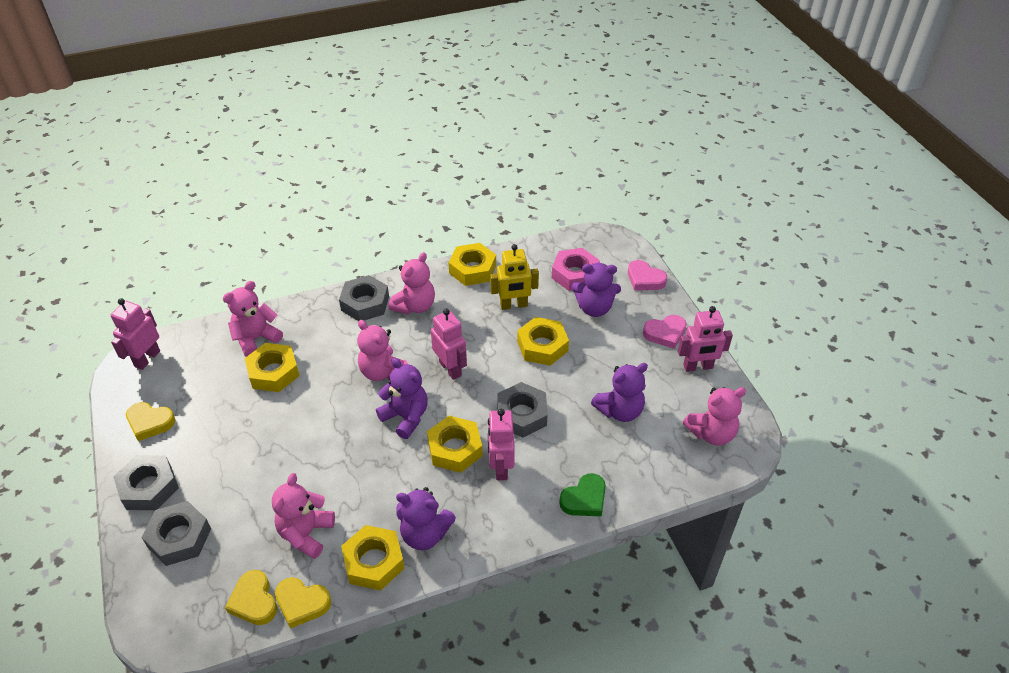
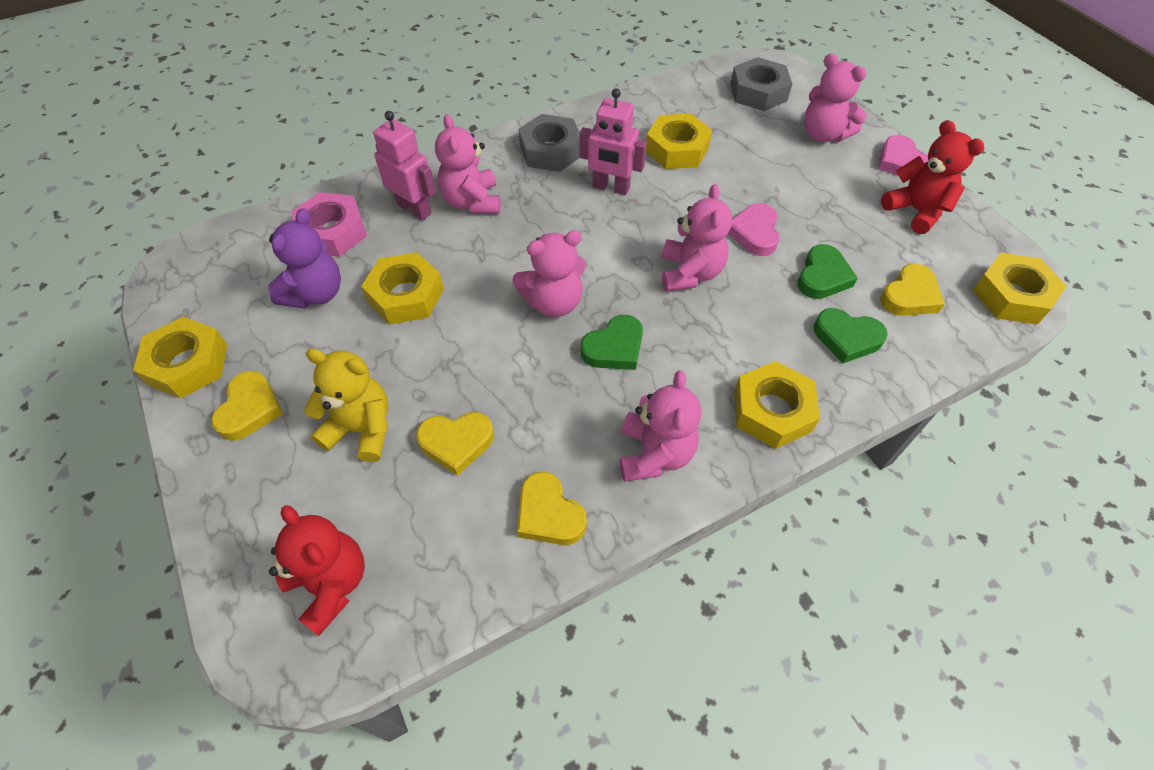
green heart: 1 -> 3
grey nut: 4 -> 2
pink robot: 4 -> 2
purple teddy bear: 4 -> 1
red teddy bear: 0 -> 2
yellow heart: 3 -> 4
yellow robot: 1 -> 0
yellow teddy bear: 0 -> 1

